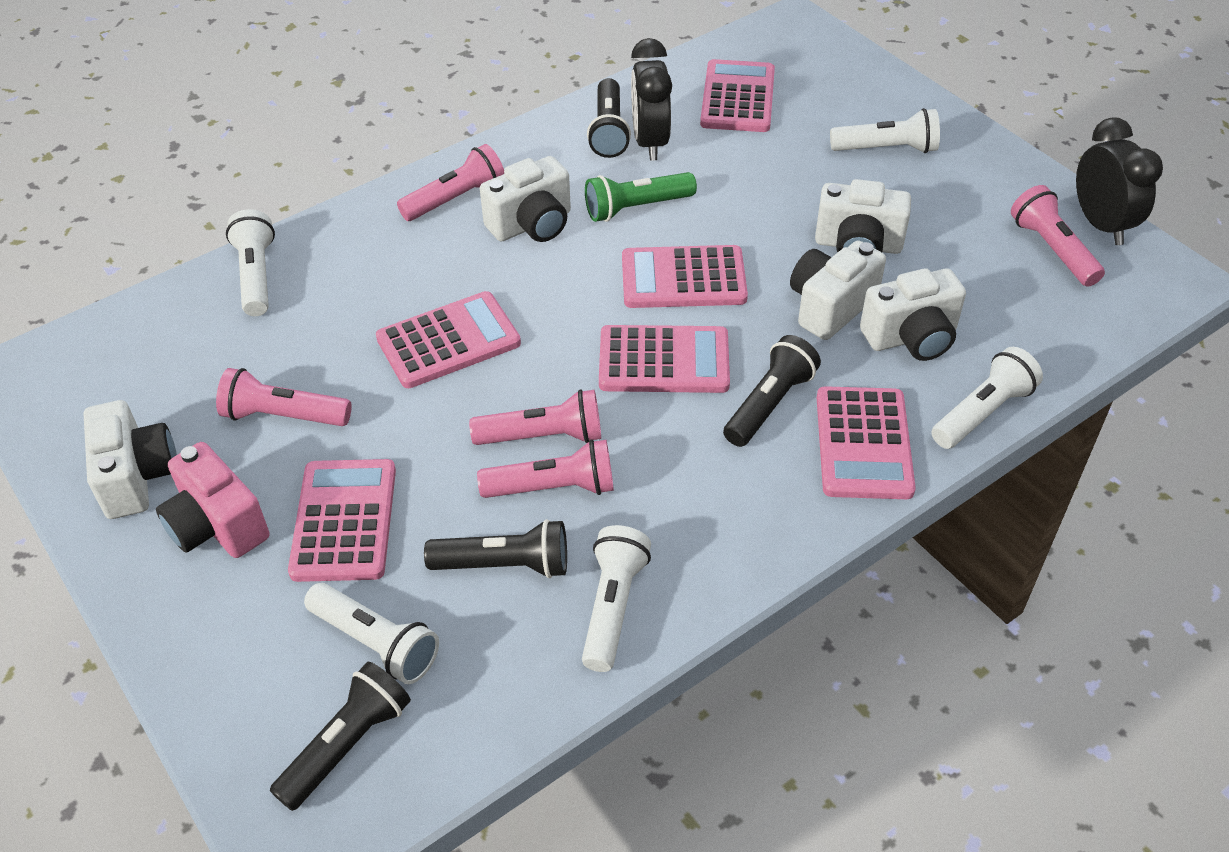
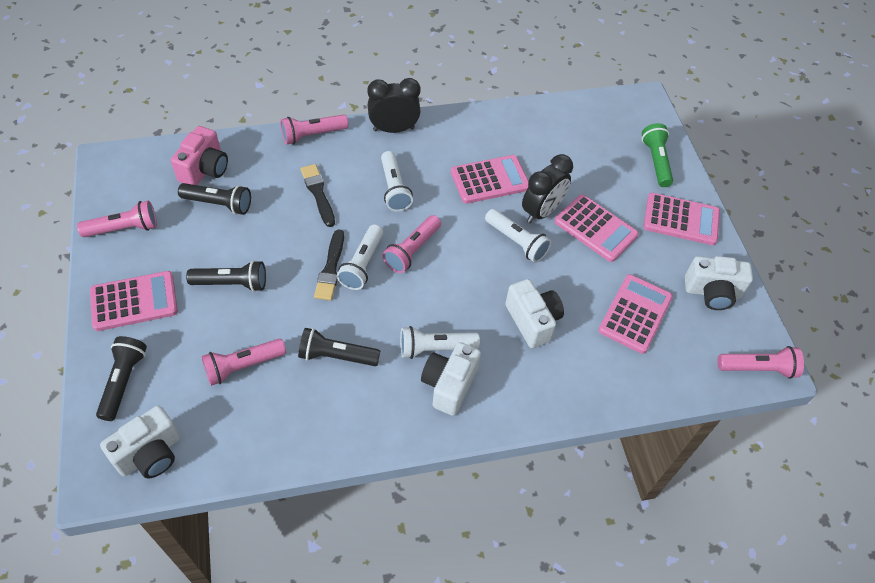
black brush: 0 -> 2
pink calculator: 6 -> 5
white camera: 5 -> 4
white flashlight: 5 -> 4

